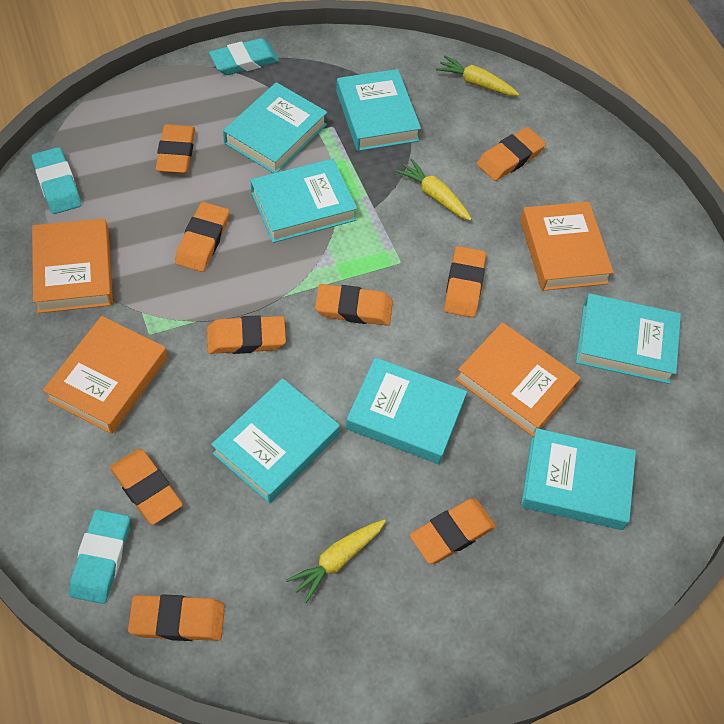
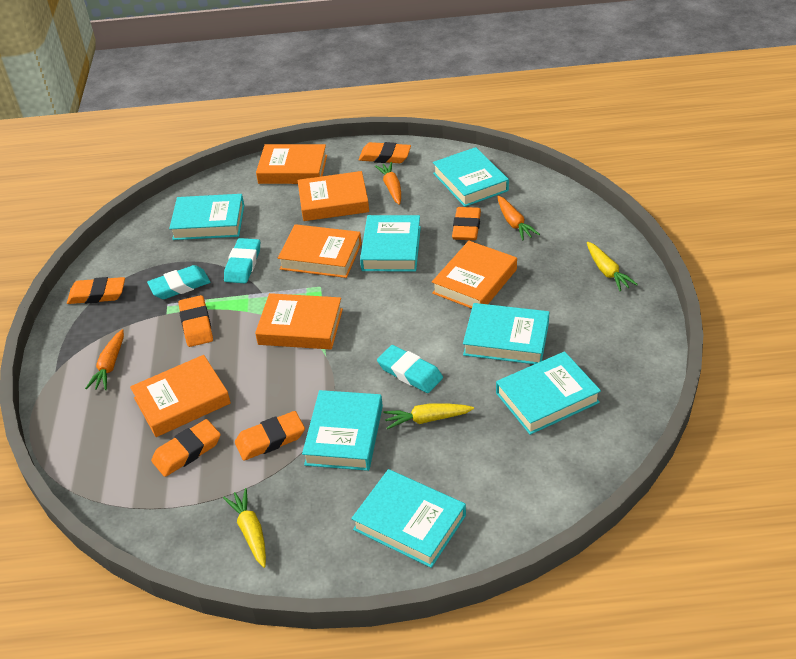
orange book: 4 -> 6
orange carrot: 0 -> 3
orange eraser: 9 -> 6

